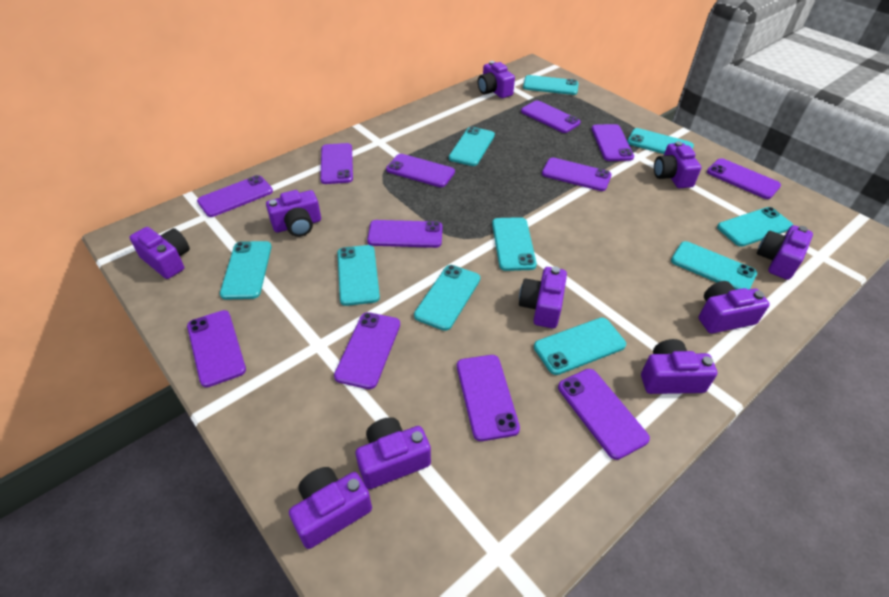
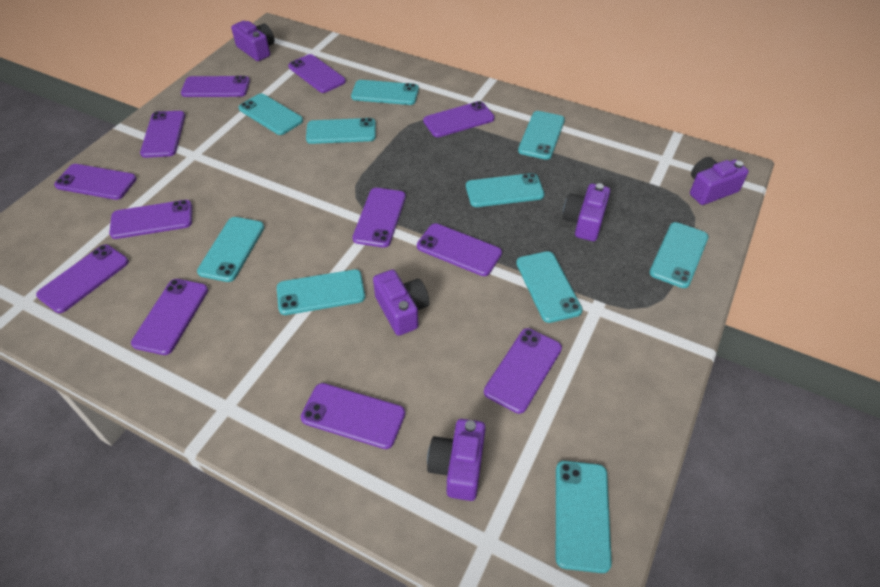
purple camera: 10 -> 5

